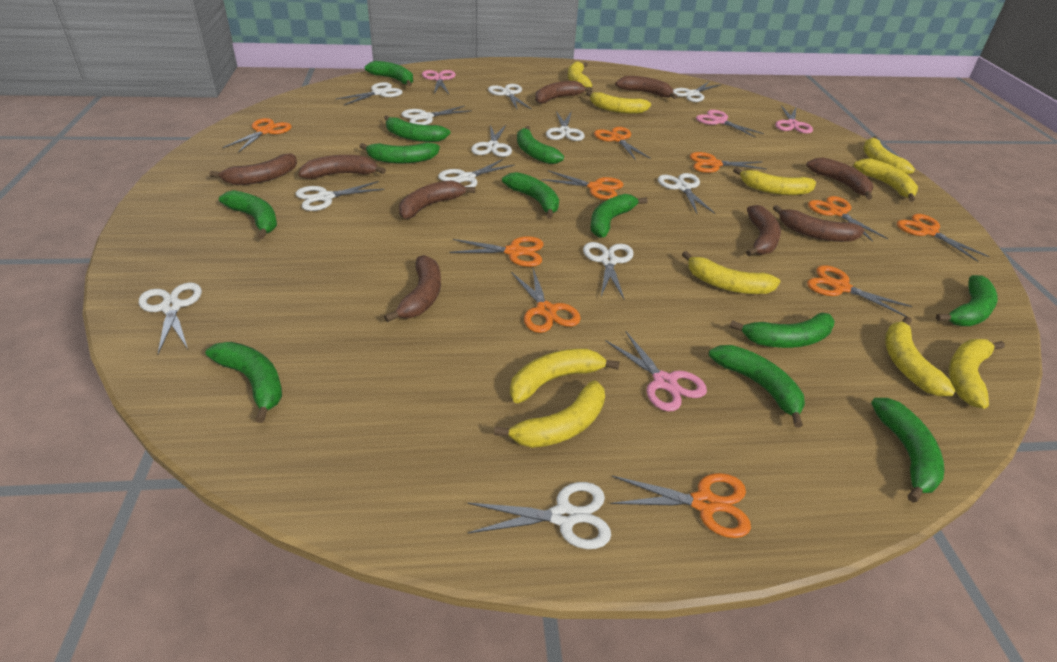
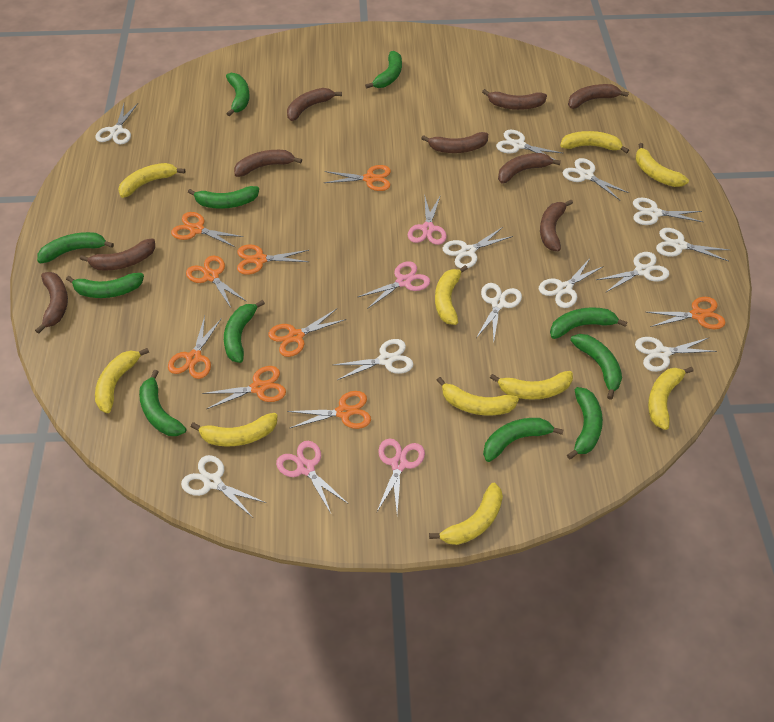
green banana: 12 -> 11
orange scissors: 10 -> 9

